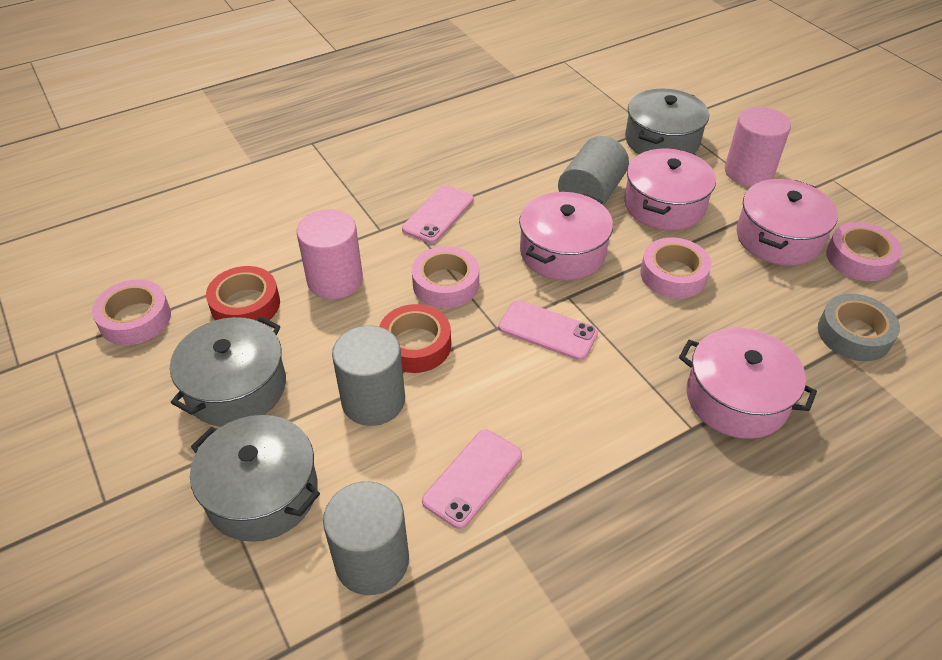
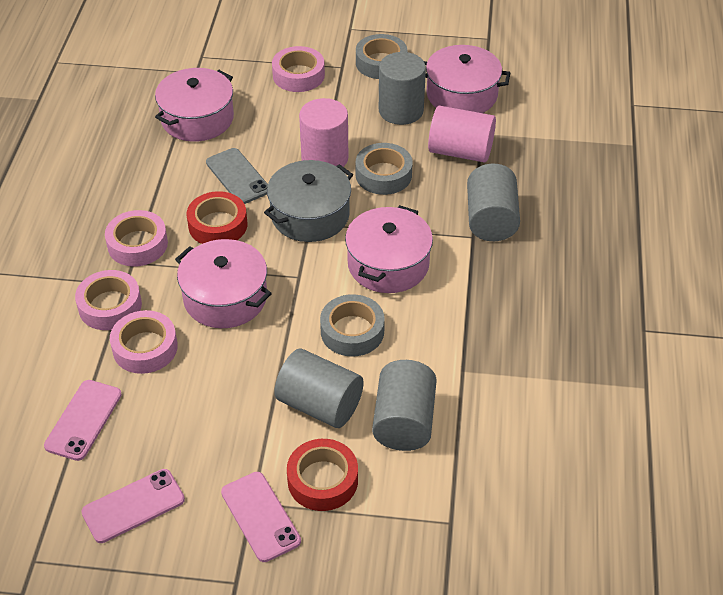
grey cylinder: 3 -> 4
grey phone: 0 -> 1
grey pot: 3 -> 1
grey tape: 1 -> 3

